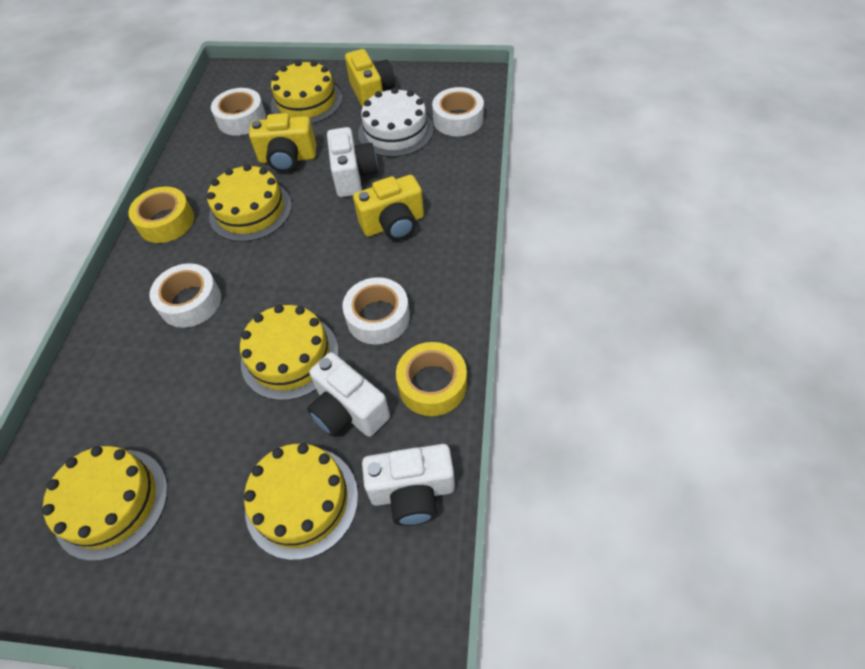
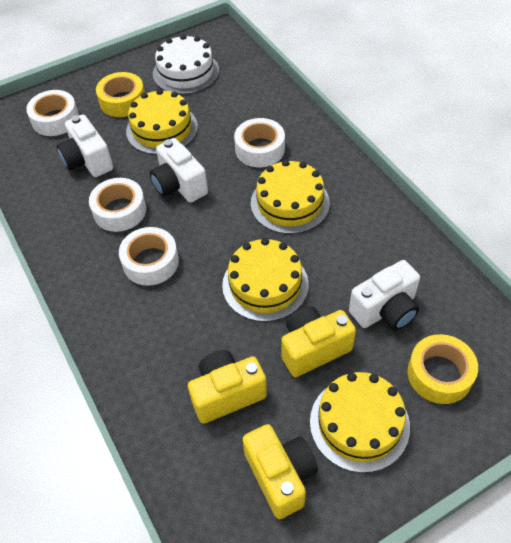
yellow cake: 5 -> 4

